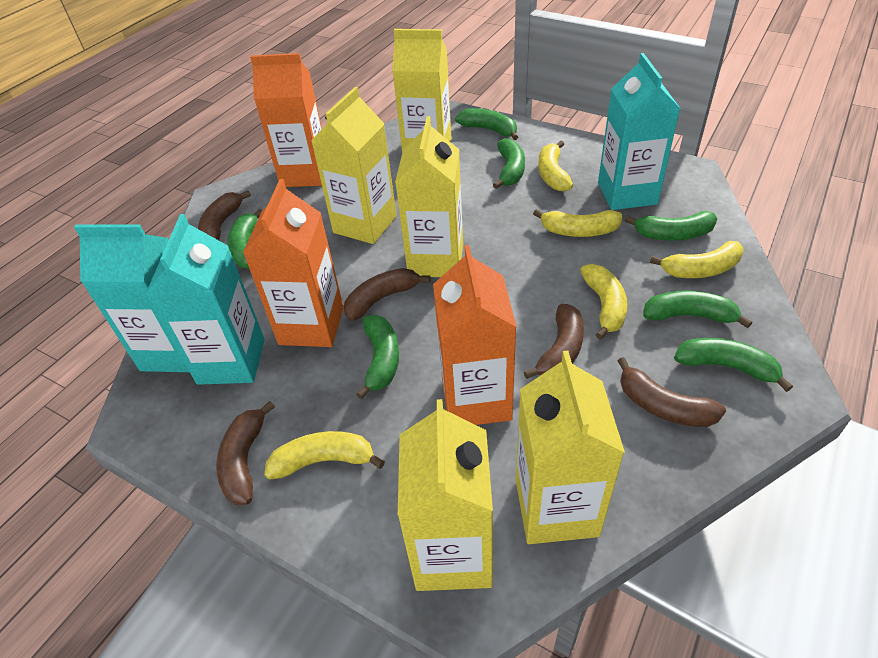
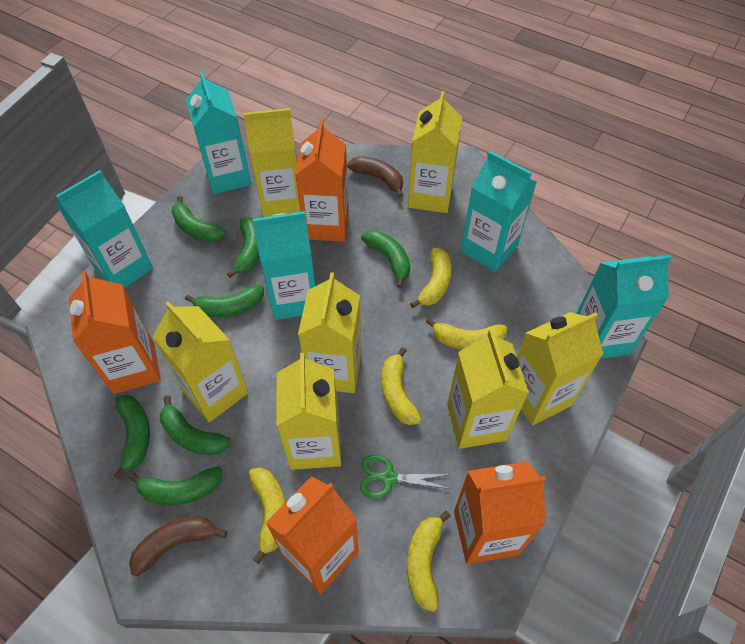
brown banana: 5 -> 2
green scissors: 0 -> 1
orange carton: 3 -> 4
turquoise carton: 3 -> 5
yellow carton: 5 -> 7

